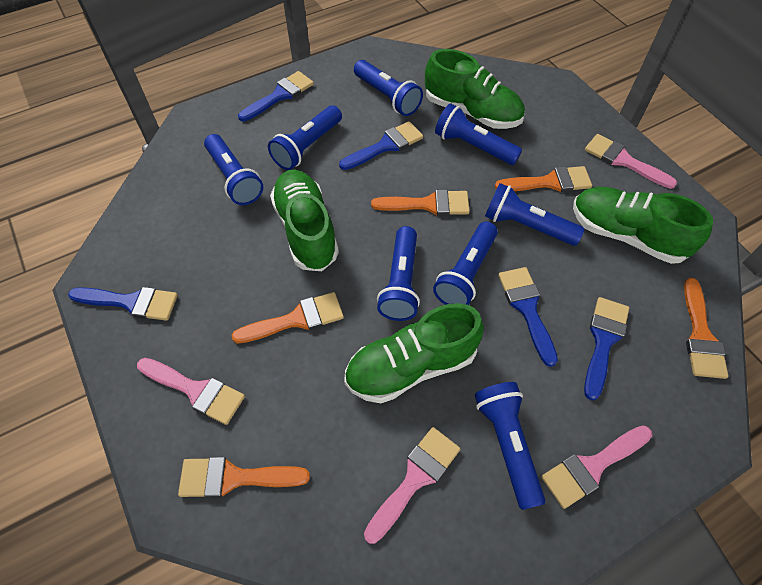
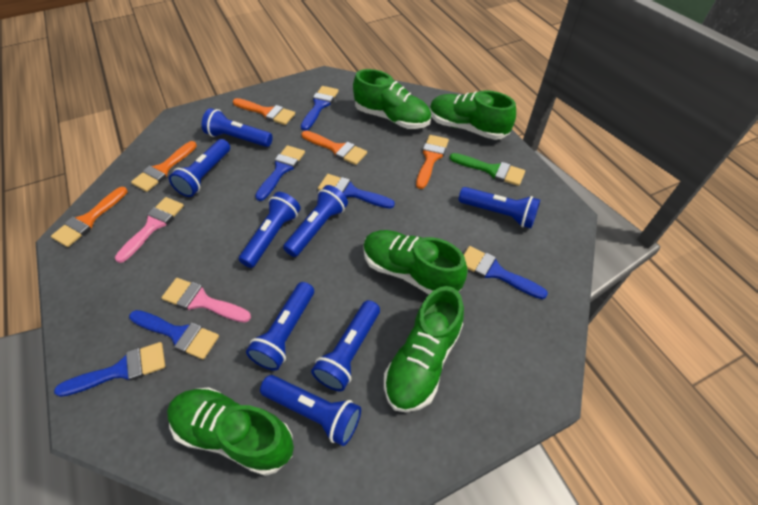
blue brush: 5 -> 6
green brush: 0 -> 1
green shoe: 4 -> 5
pink brush: 4 -> 2

